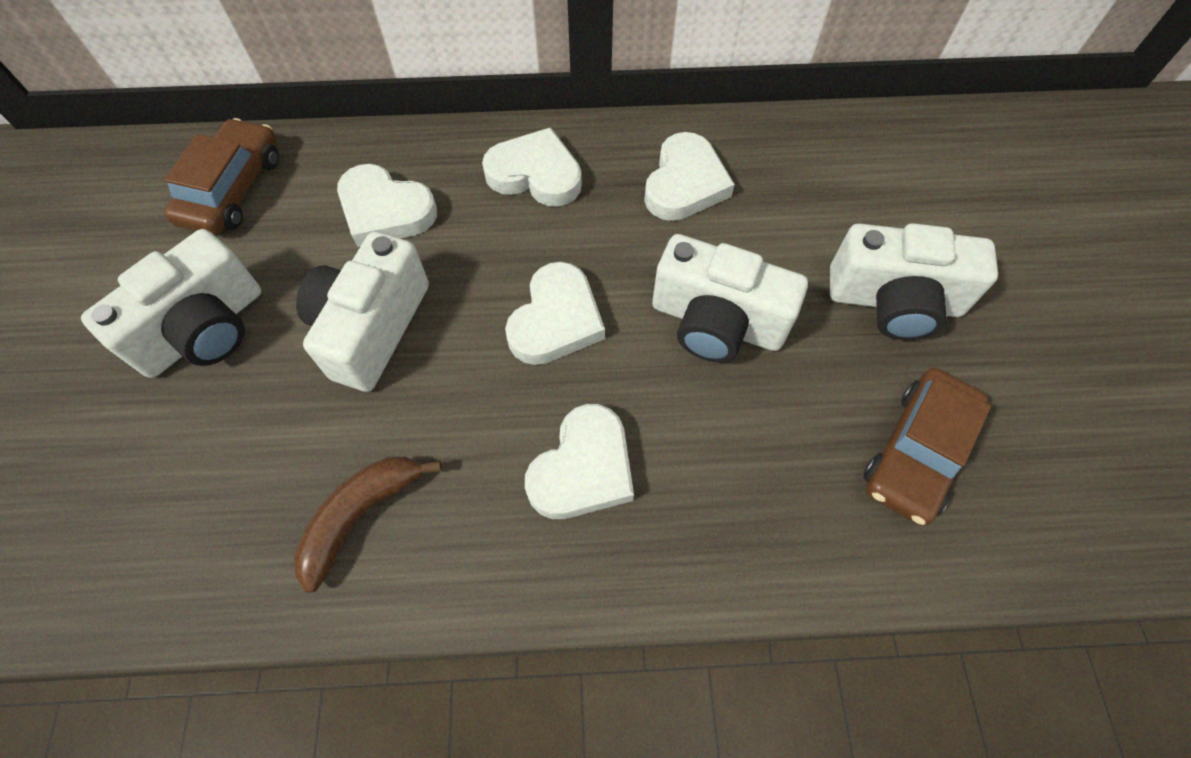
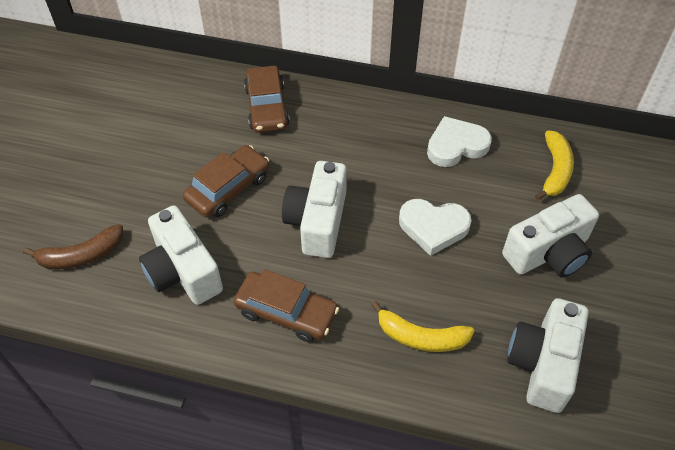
brown car: 2 -> 3
white heart: 5 -> 2
yellow banana: 0 -> 2

